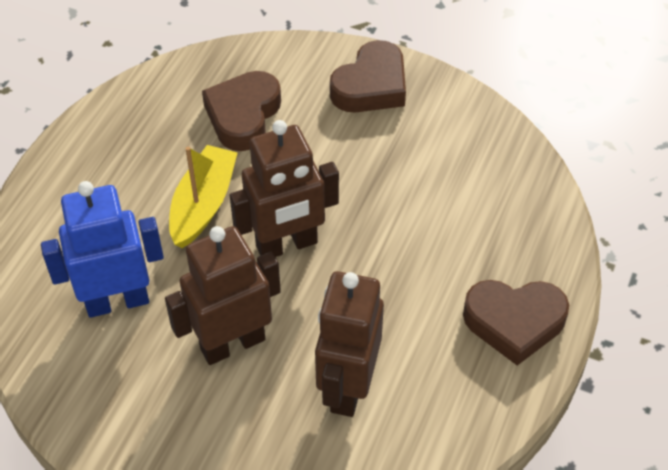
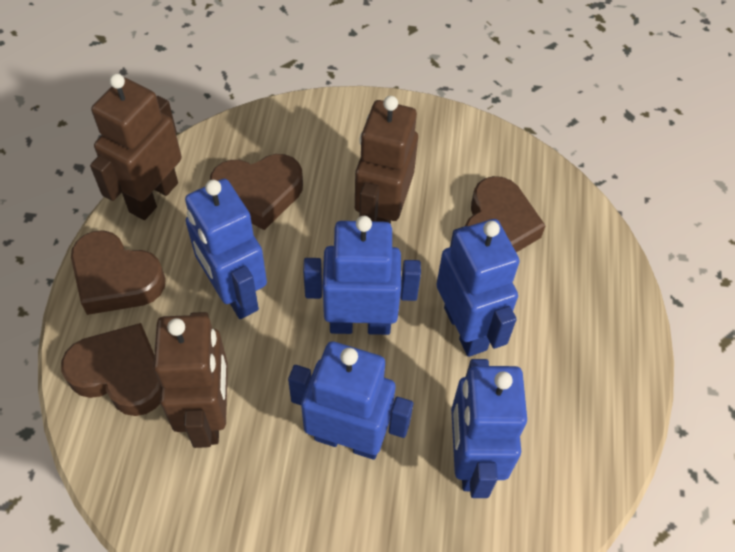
blue robot: 1 -> 5
brown heart: 3 -> 4
yellow boat: 1 -> 0

